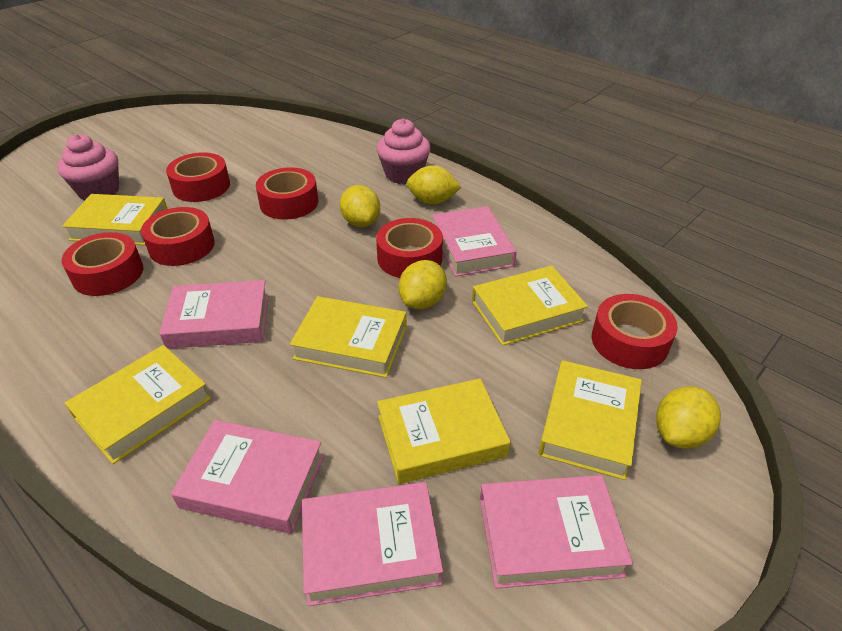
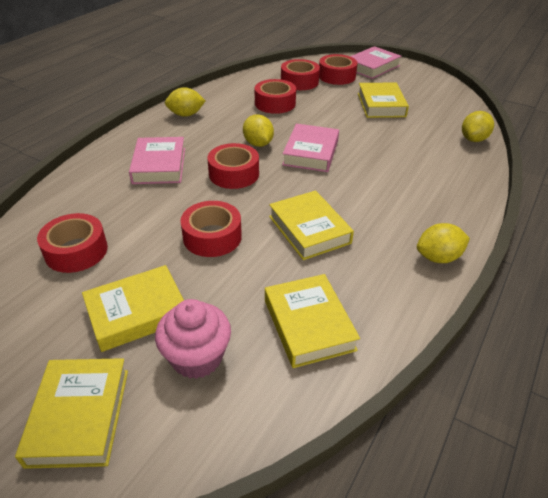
pink book: 5 -> 3
pink cupcake: 2 -> 1
yellow book: 6 -> 5

